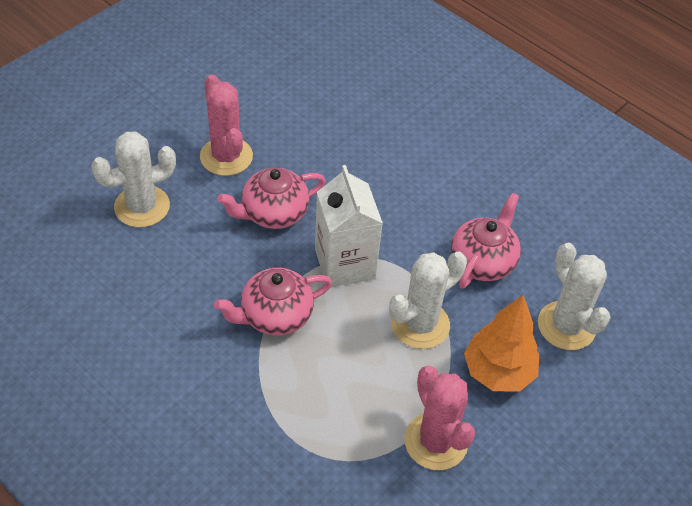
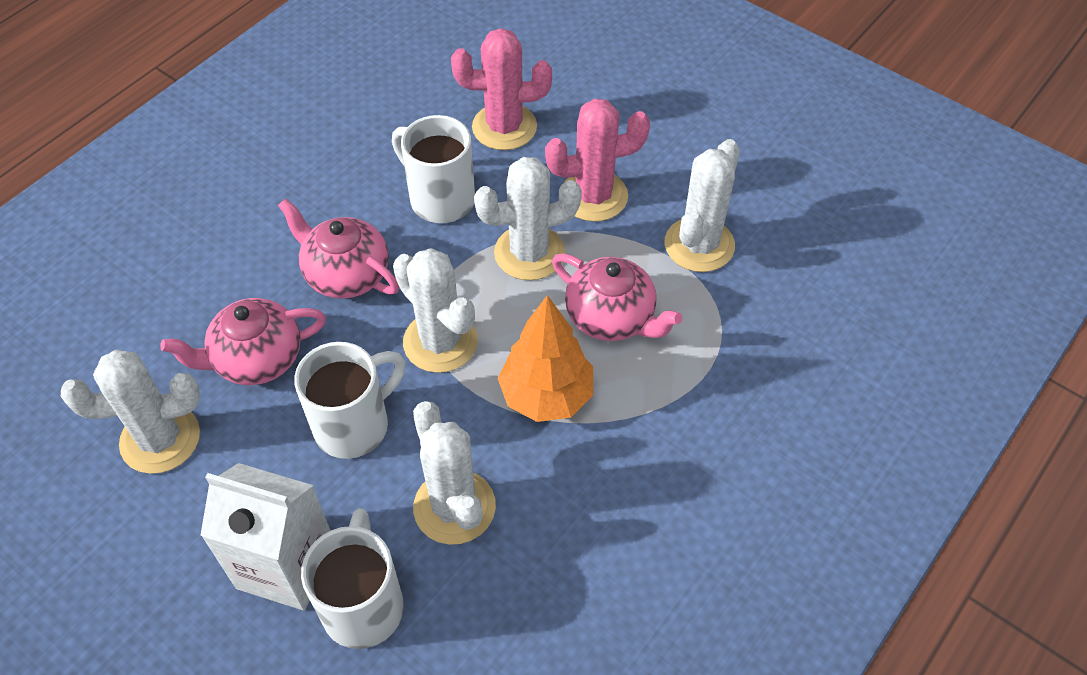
white cactus: 3 -> 5
white mug: 0 -> 3

